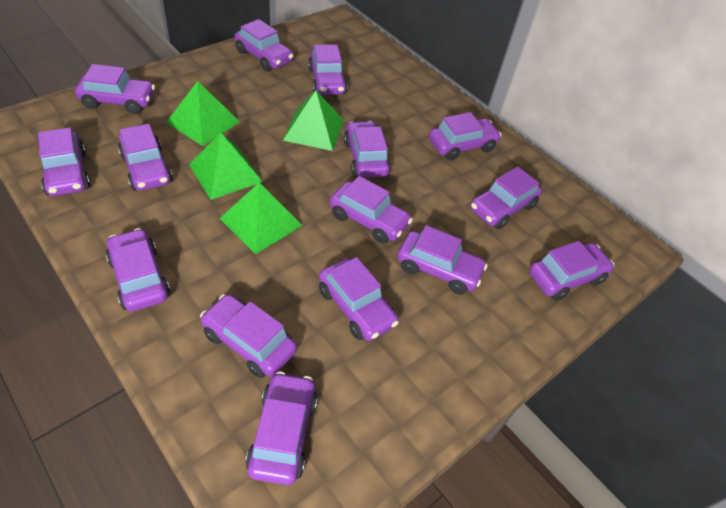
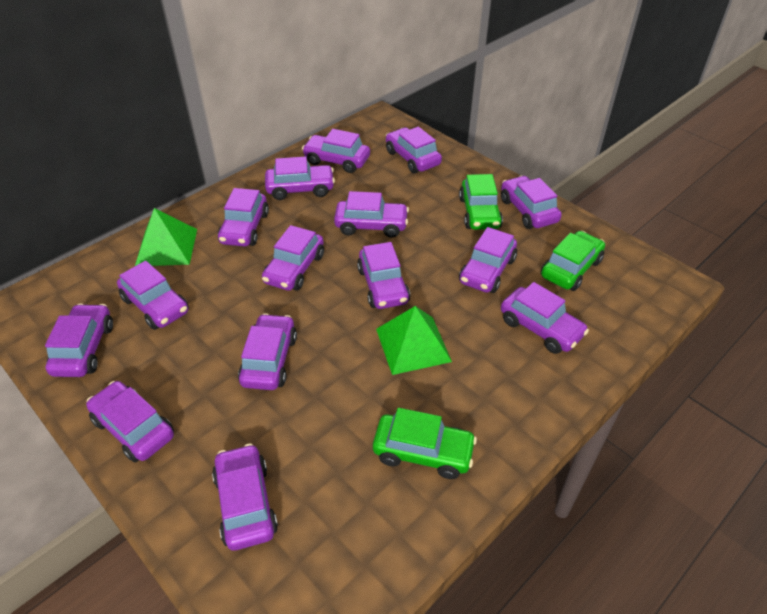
green car: 0 -> 3
green pyramid: 4 -> 2

